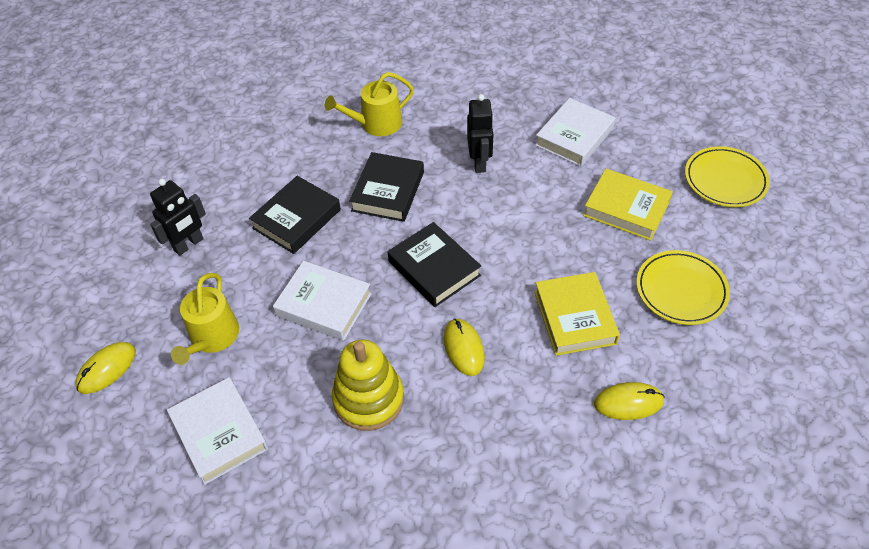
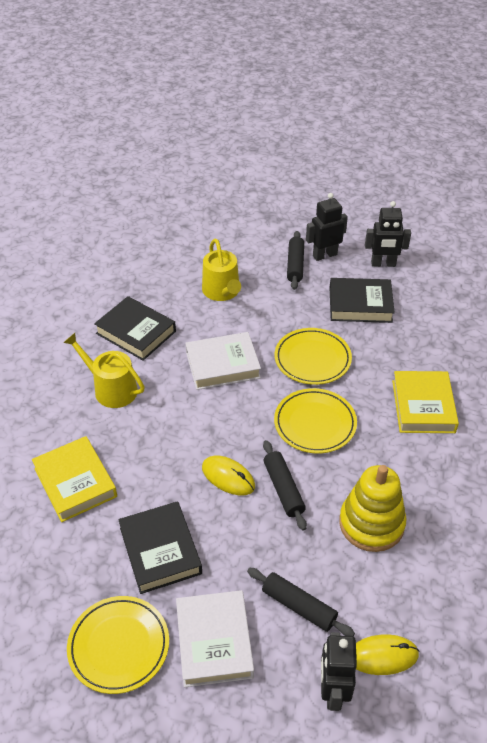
black robot: 2 -> 3
black rolling pin: 0 -> 3
white book: 3 -> 2
yellow mouse: 3 -> 2
yellow plate: 2 -> 3

